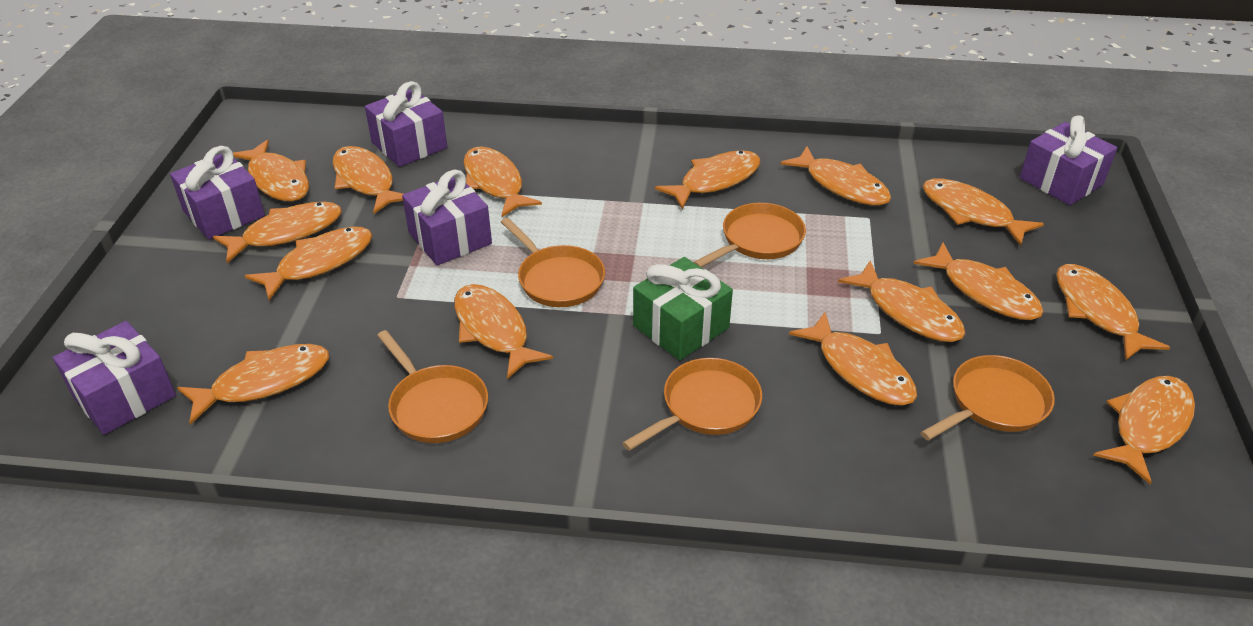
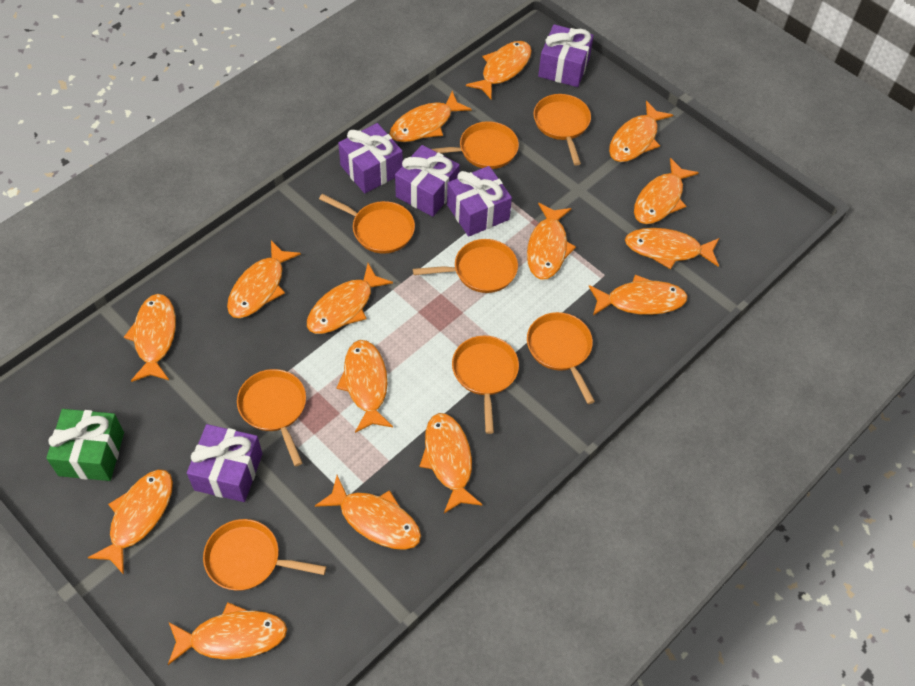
orange pan: 5 -> 8

